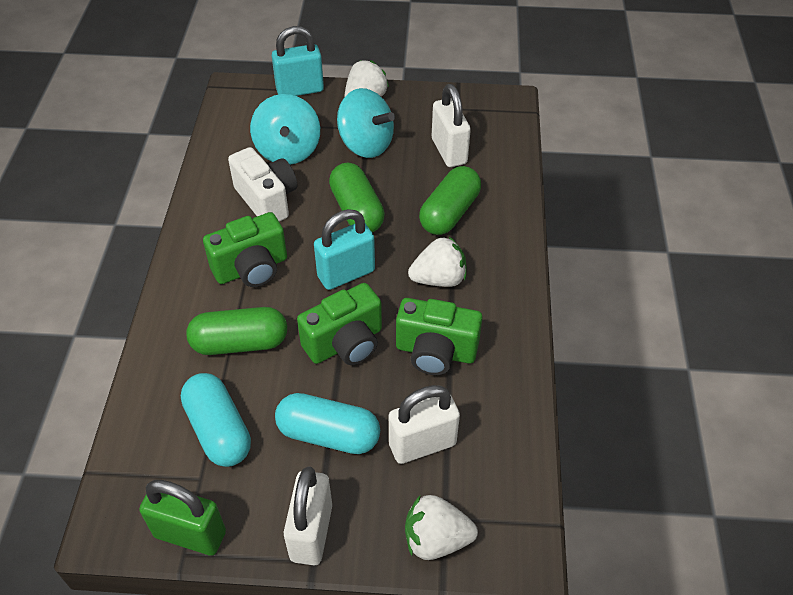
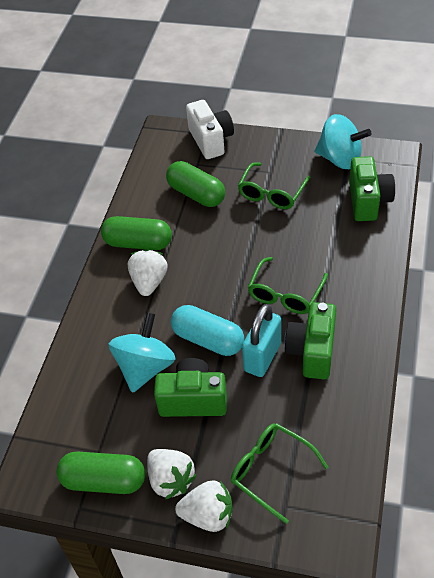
green glasses: 0 -> 3
green padlock: 1 -> 0
turquoise capsule: 2 -> 1
turquoise padlock: 2 -> 1
white padlock: 3 -> 0

